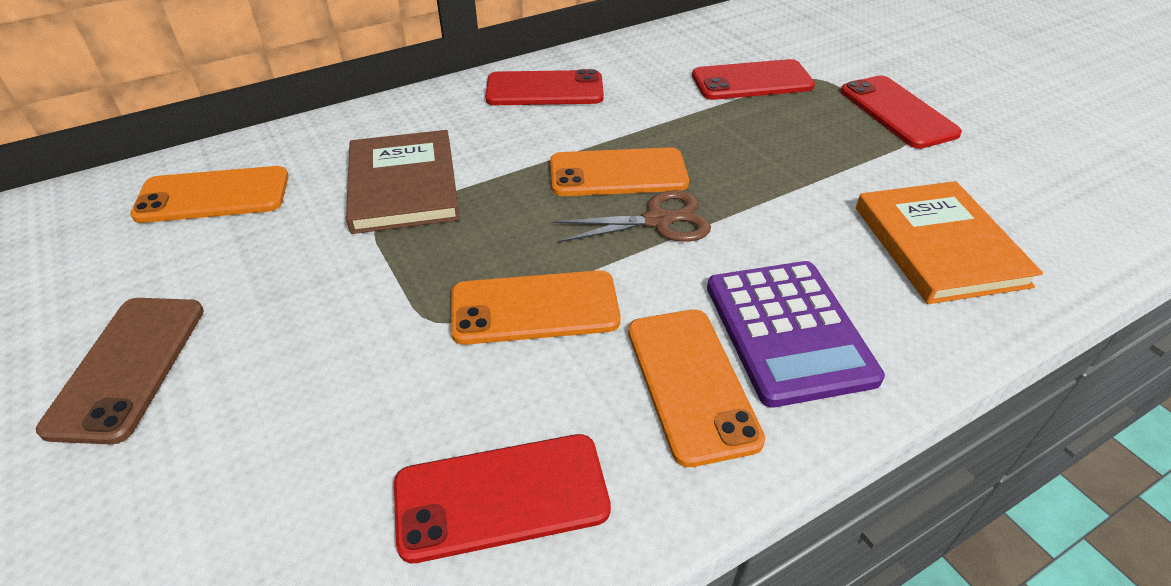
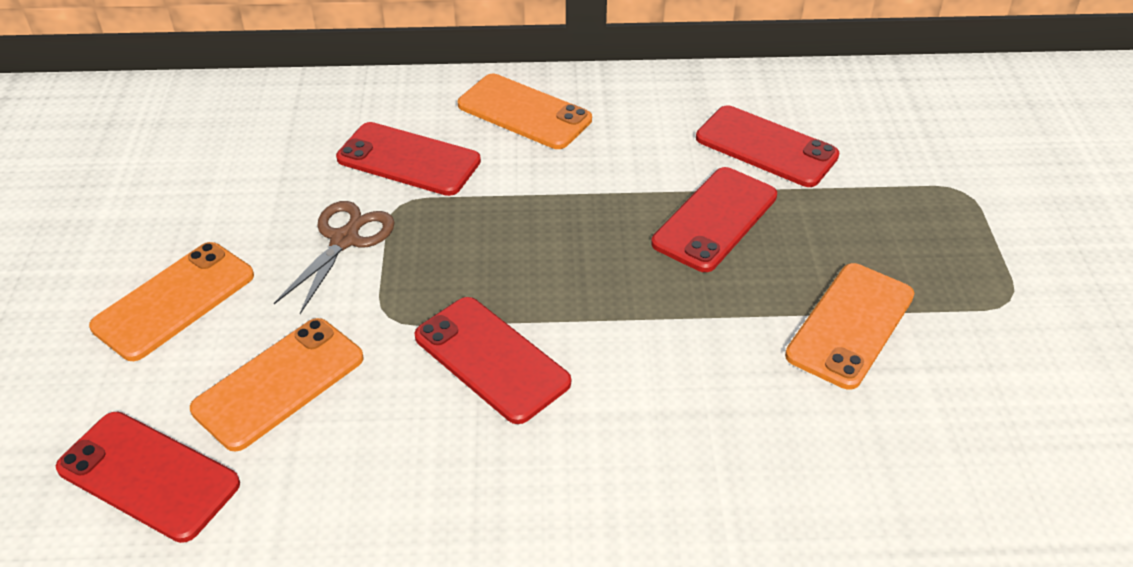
brown book: 1 -> 0
brown phone: 1 -> 0
orange book: 1 -> 0
purple calculator: 1 -> 0
red phone: 4 -> 5

